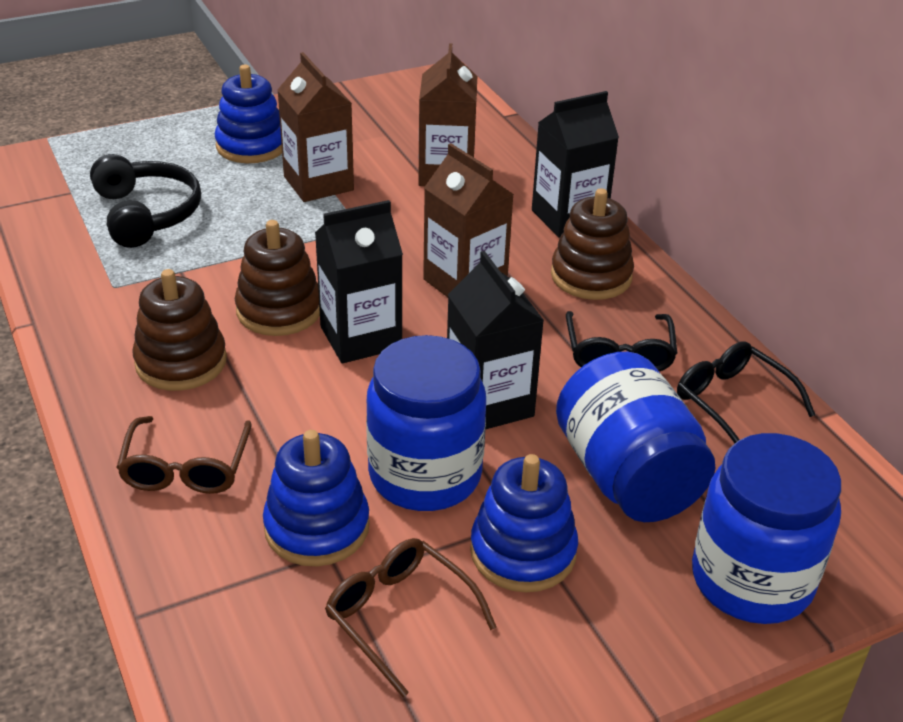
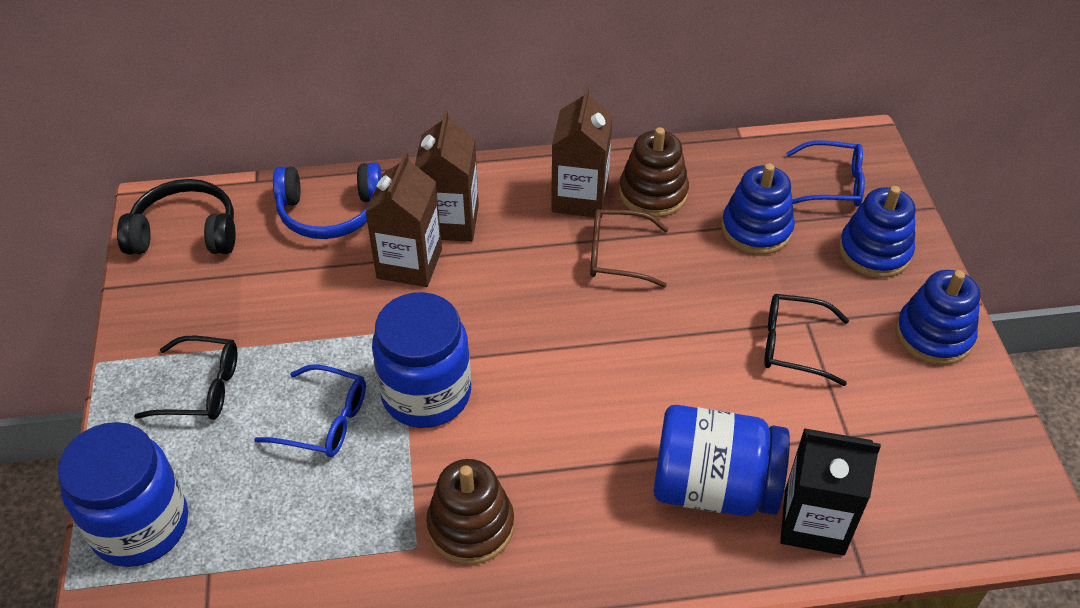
black carton: 3 -> 1
blue glasses: 0 -> 2
blue headphones: 0 -> 1
brown glasses: 2 -> 1
brown stacking toy: 3 -> 2

